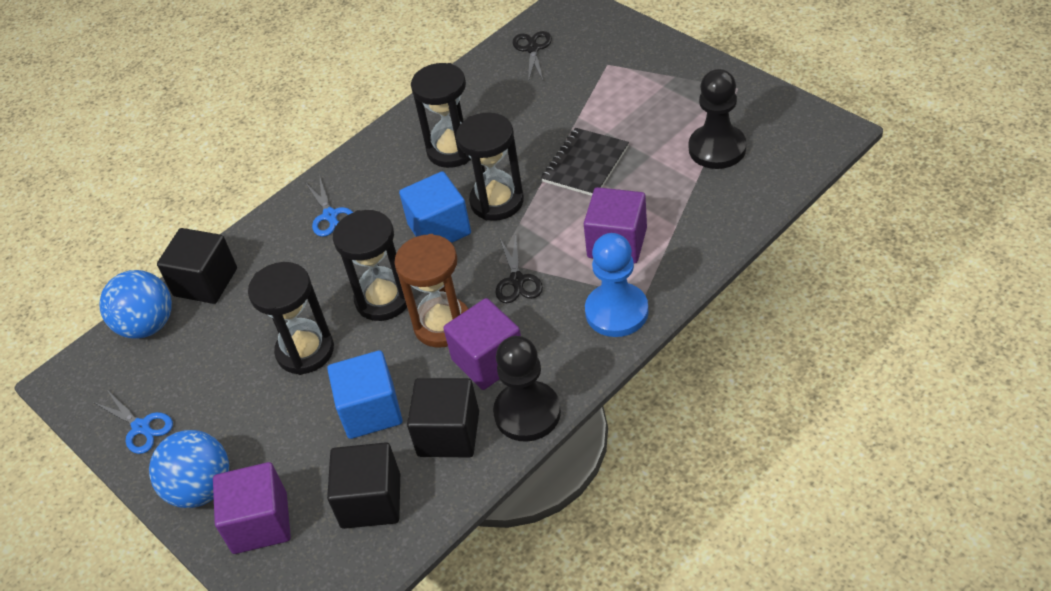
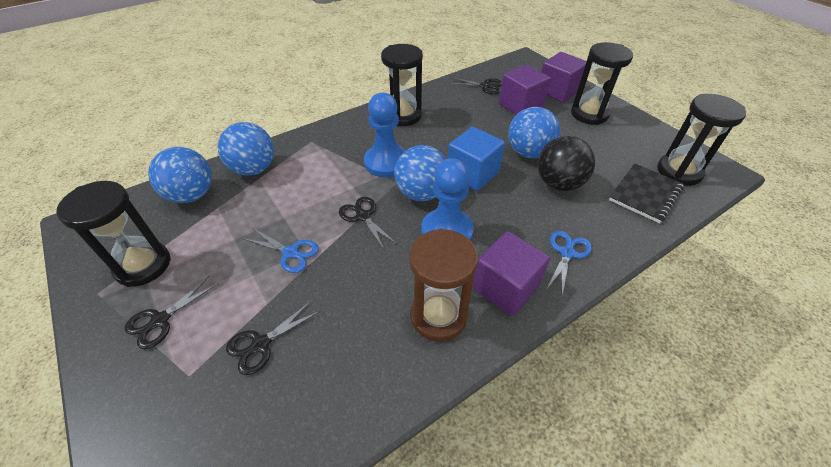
black ball: 0 -> 1
black cube: 3 -> 0
black pawn: 2 -> 0
black scissors: 2 -> 4
blue ball: 2 -> 4
blue cube: 2 -> 1
blue pawn: 1 -> 2

